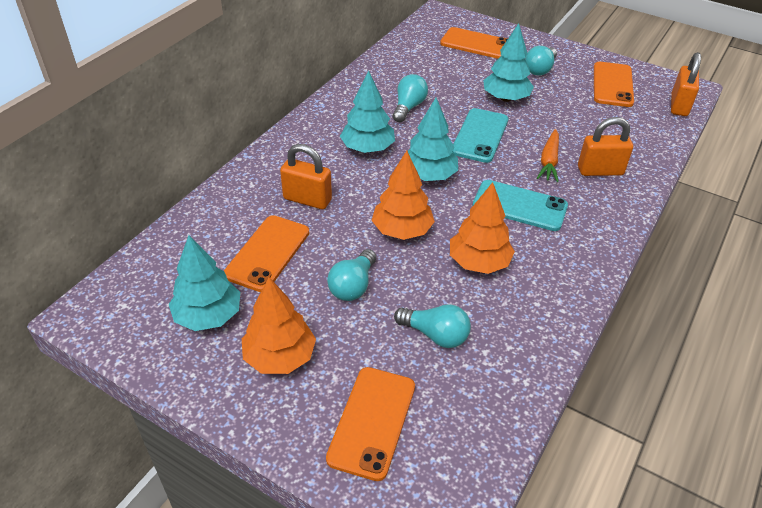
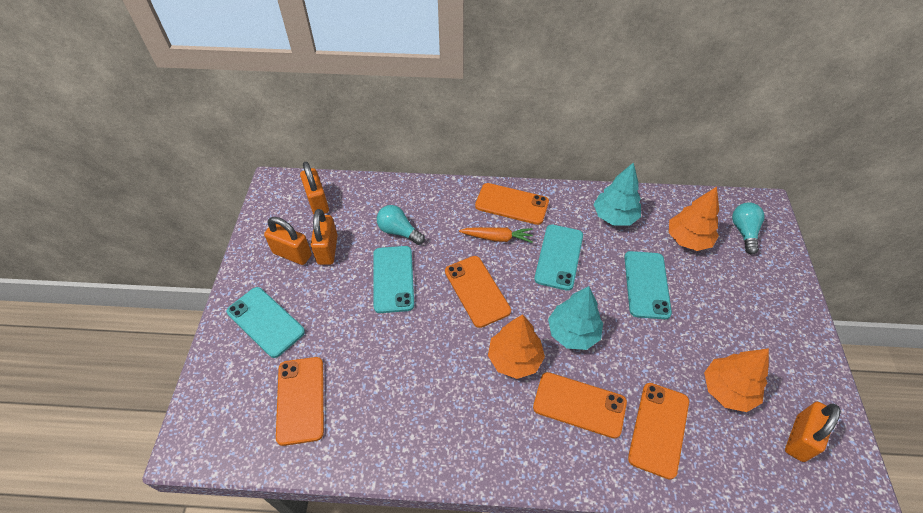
orange padlock: 3 -> 4
orange phone: 4 -> 5
turquoise light bulb: 4 -> 2
turquoise phone: 2 -> 4
turquoise tree: 4 -> 2

